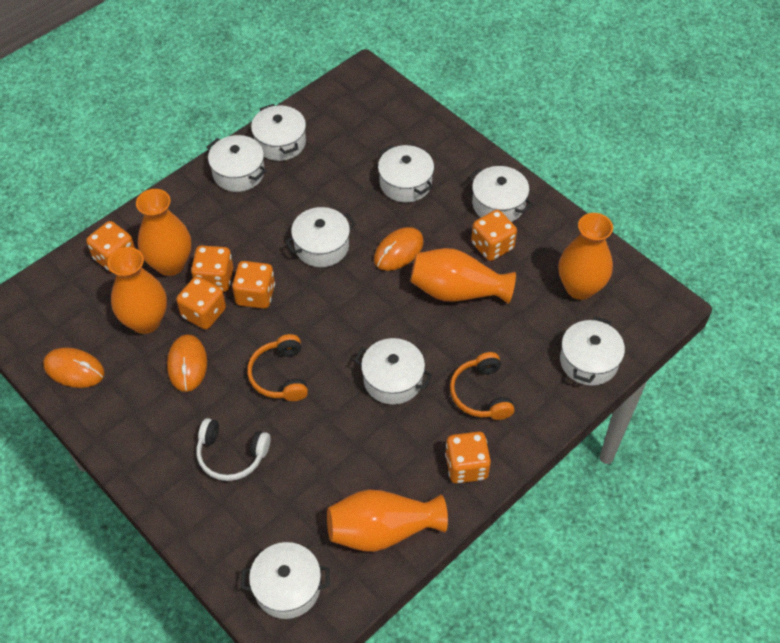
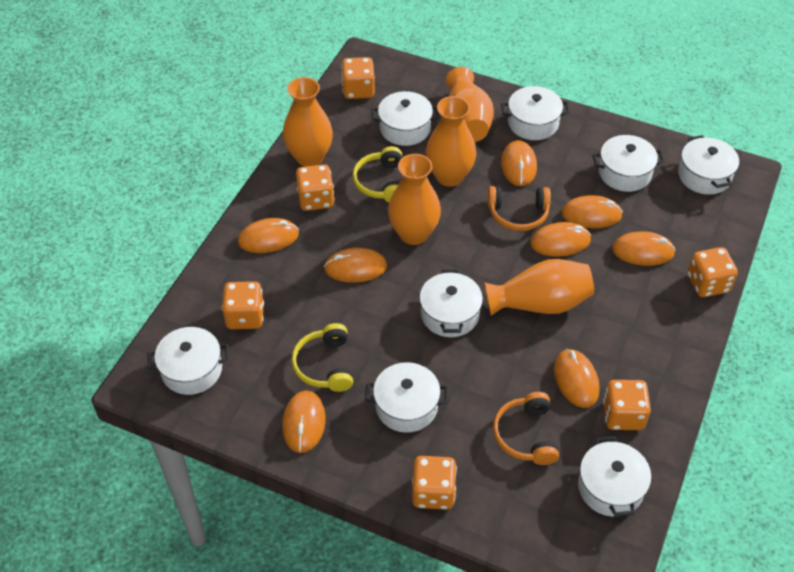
orange mouse: 3 -> 8
white headphones: 1 -> 0
yellow headphones: 0 -> 2

